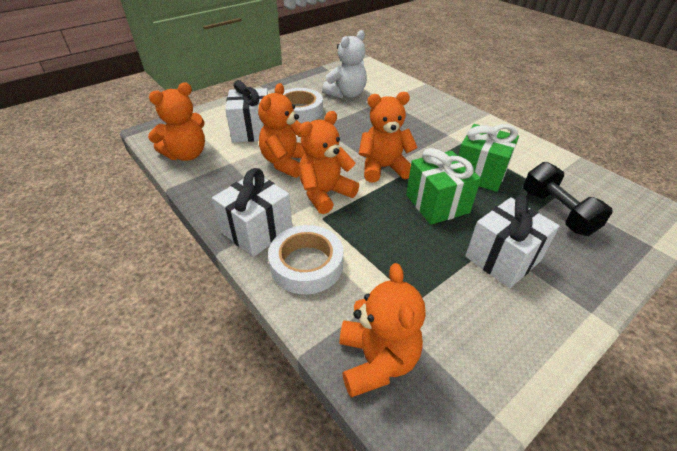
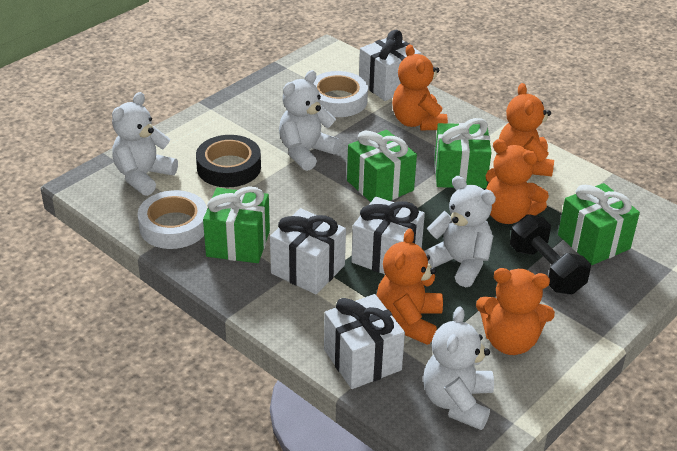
black tape: 0 -> 1
green gift: 2 -> 4
white gift: 3 -> 4
white teddy bear: 1 -> 4

